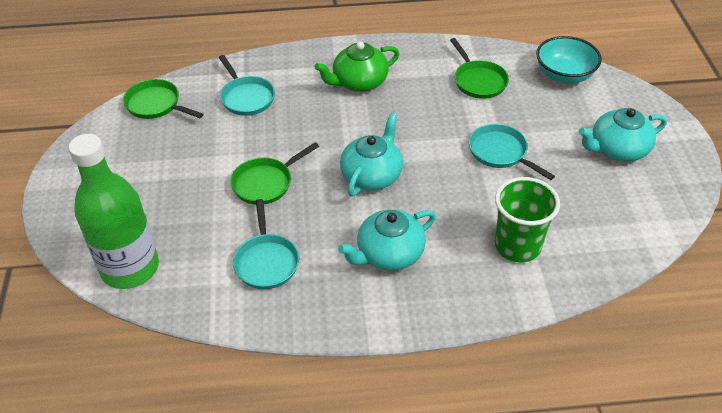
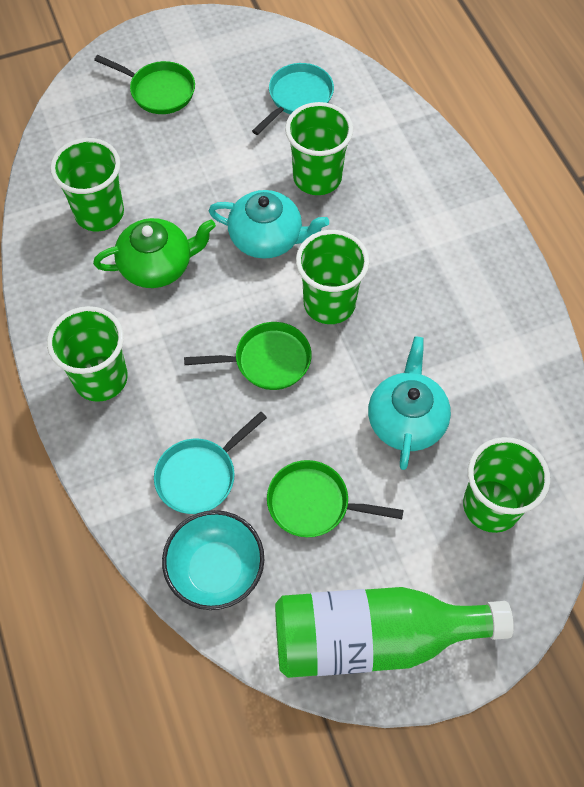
green cup: 1 -> 5
turquoise pan: 3 -> 2
turquoise teapot: 3 -> 2

